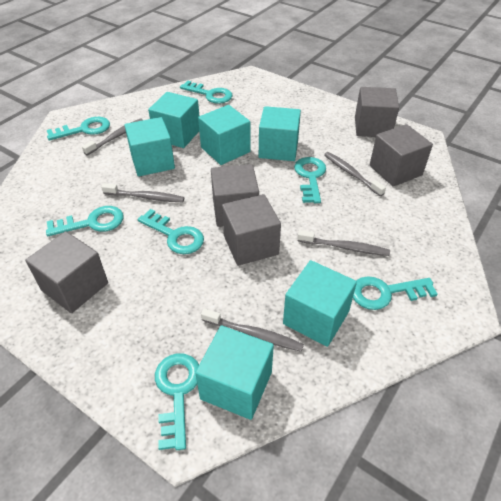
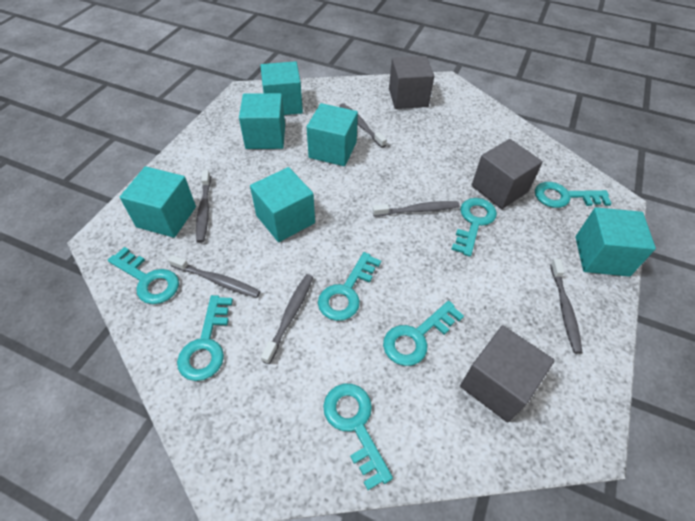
grey cube: 5 -> 3
grey toothbrush: 5 -> 6

